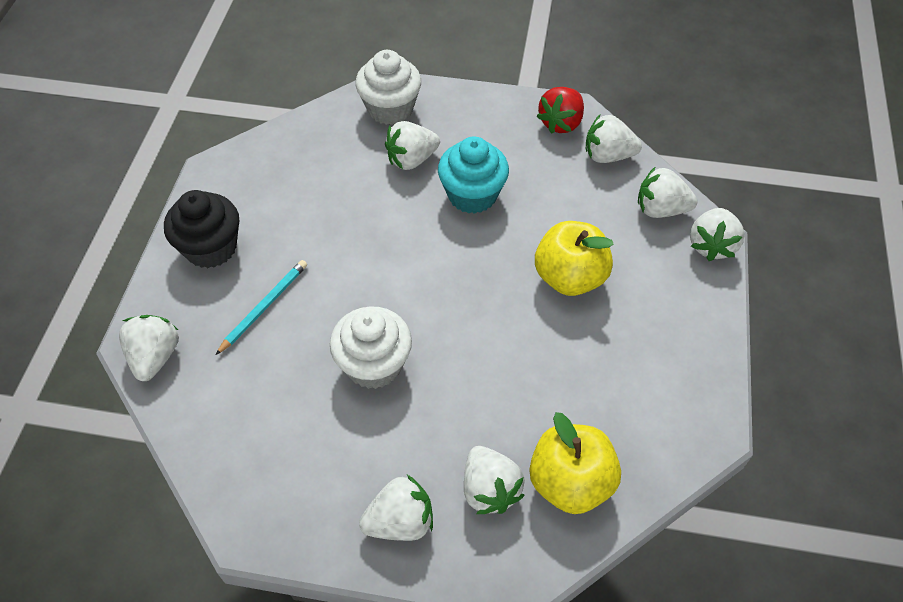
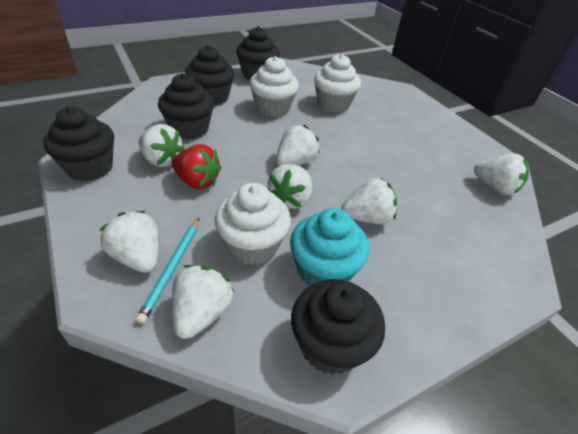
black cupcake: 1 -> 5
white cupcake: 2 -> 3
yellow apple: 2 -> 0

